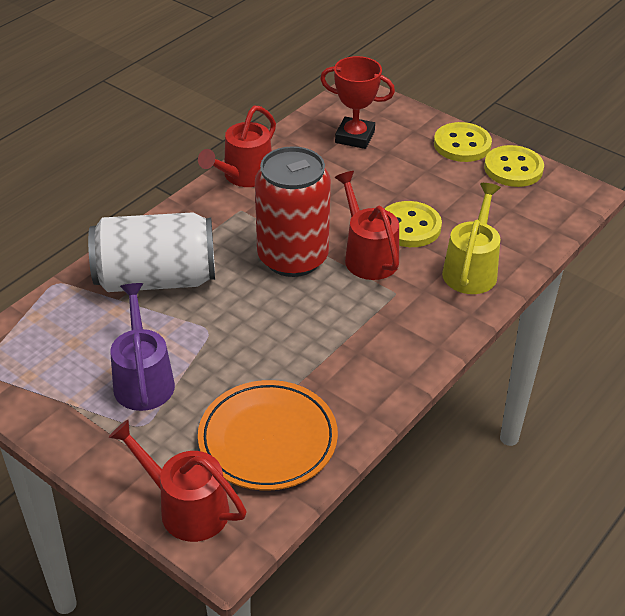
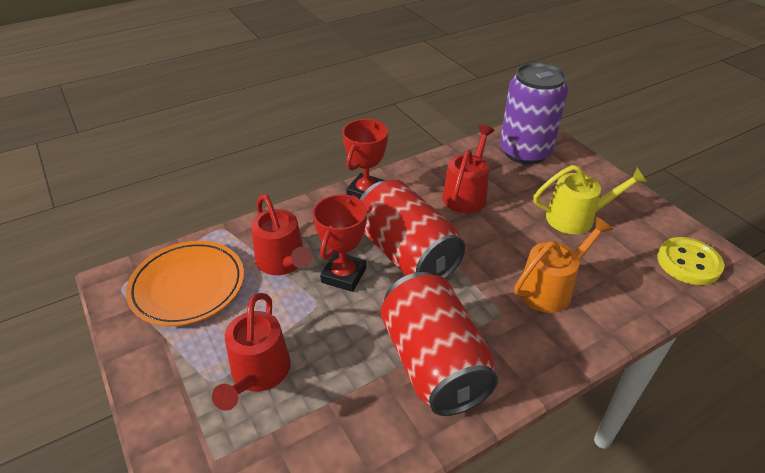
orange watering can: 0 -> 1
purple can: 0 -> 1
purple watering can: 1 -> 0
red can: 1 -> 2
red trophy: 1 -> 2
white can: 1 -> 0
yellow button: 3 -> 1

